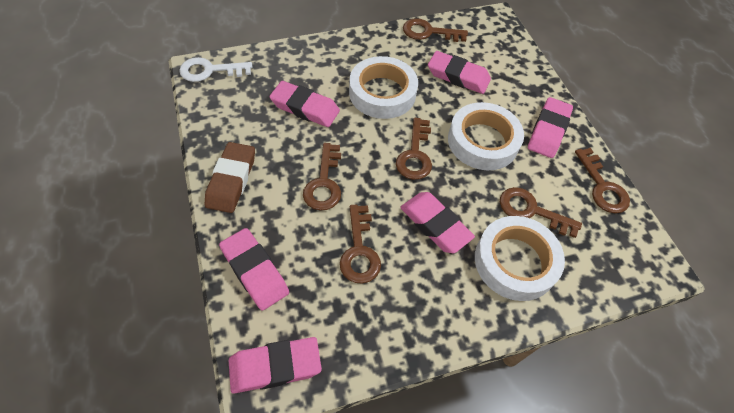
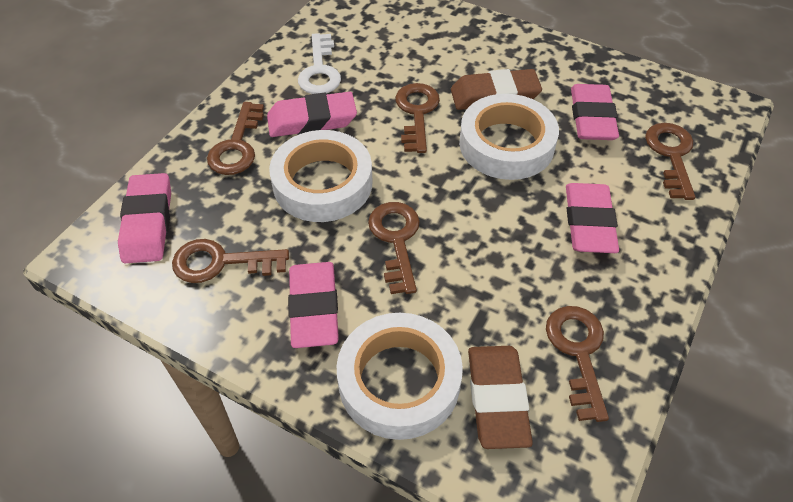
brown eraser: 1 -> 2
pink eraser: 6 -> 5

